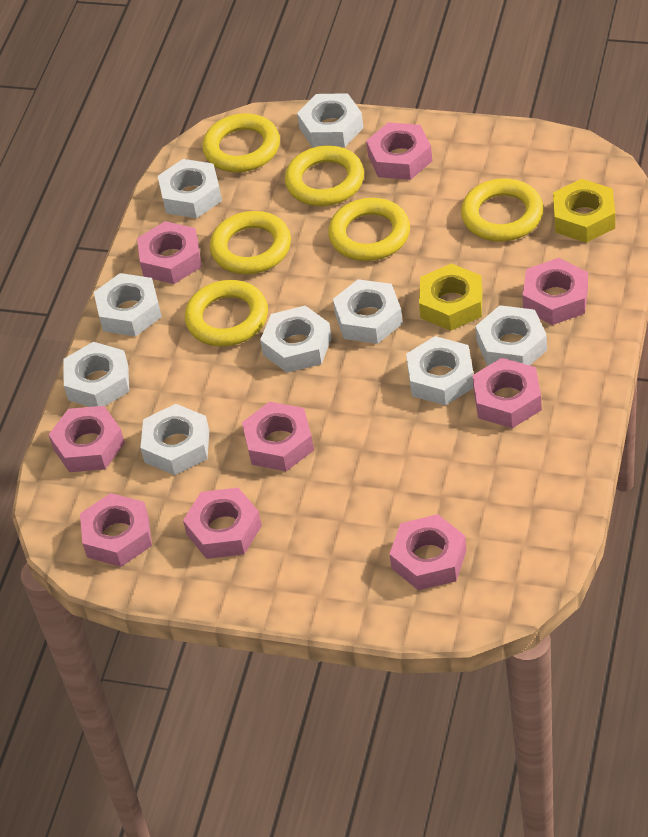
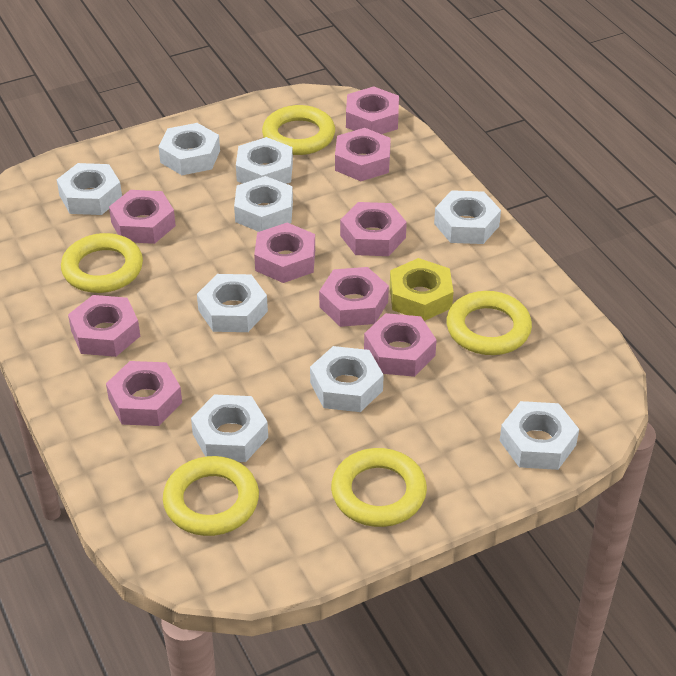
yellow nut: 2 -> 1
yellow ring: 6 -> 5

